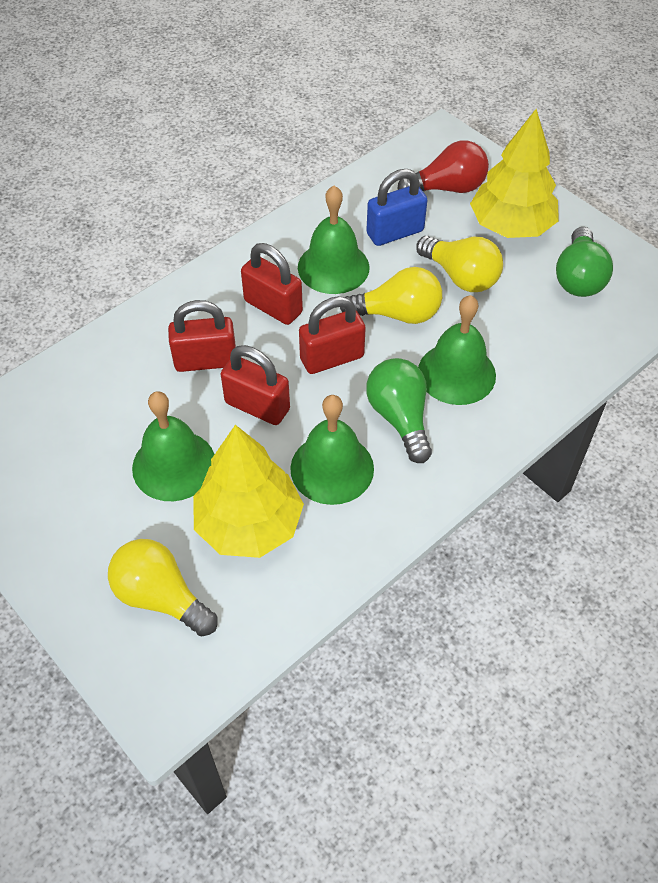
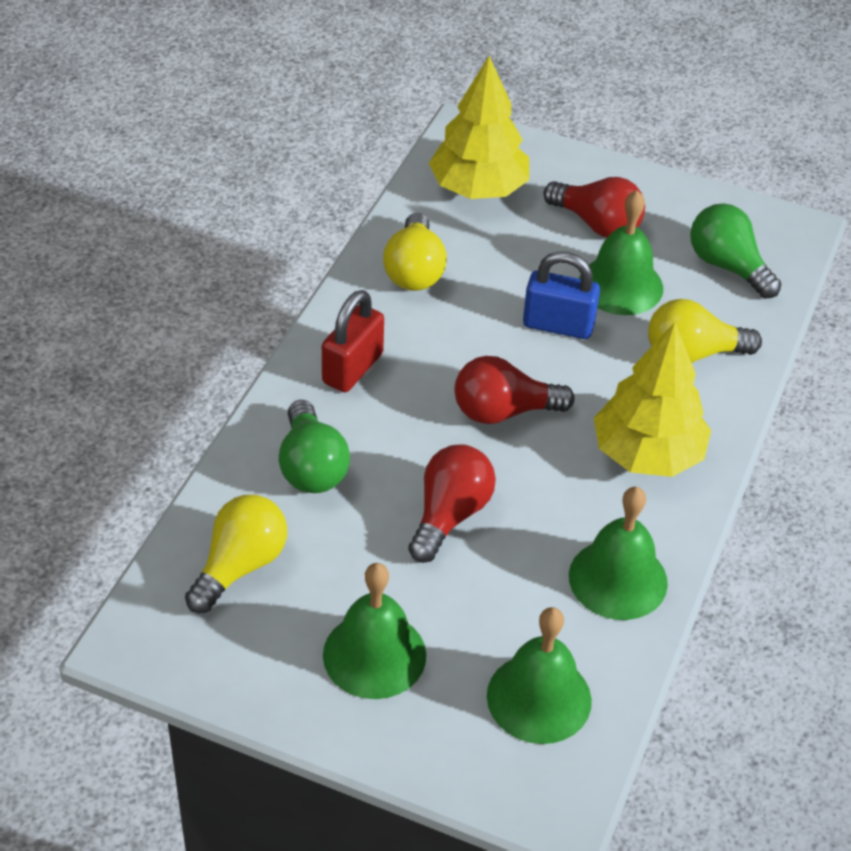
red light bulb: 1 -> 3
red padlock: 4 -> 1

